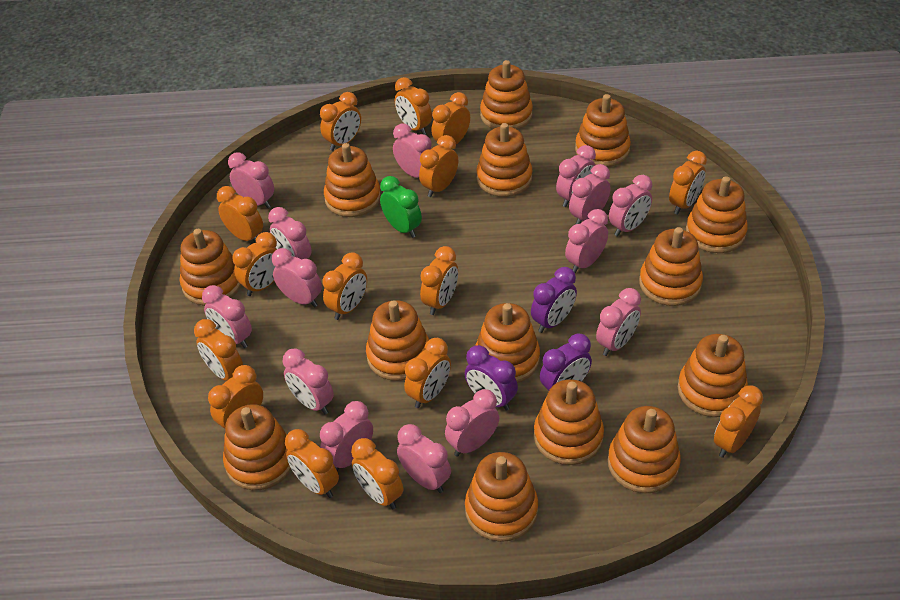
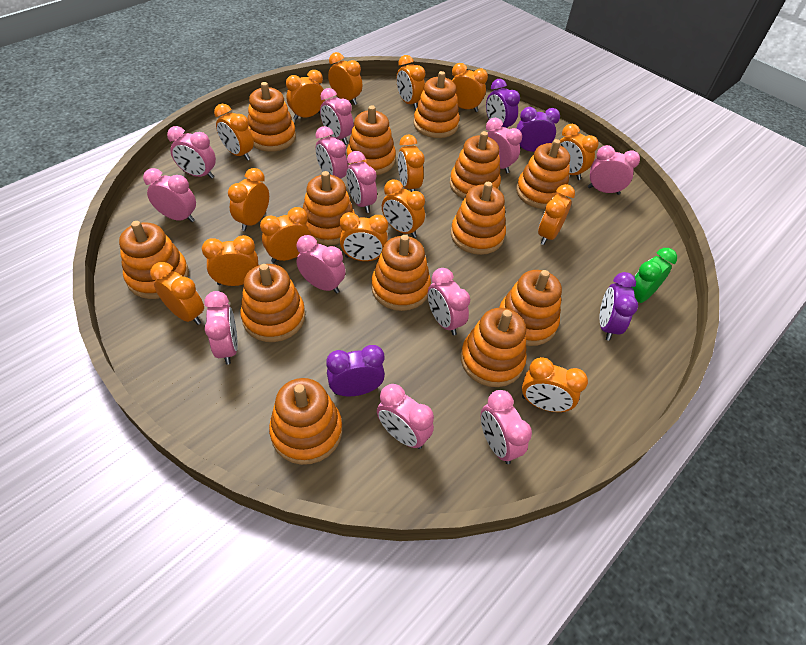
orange stacking toy: 14 -> 13
pink clock: 14 -> 12
purple clock: 3 -> 4

